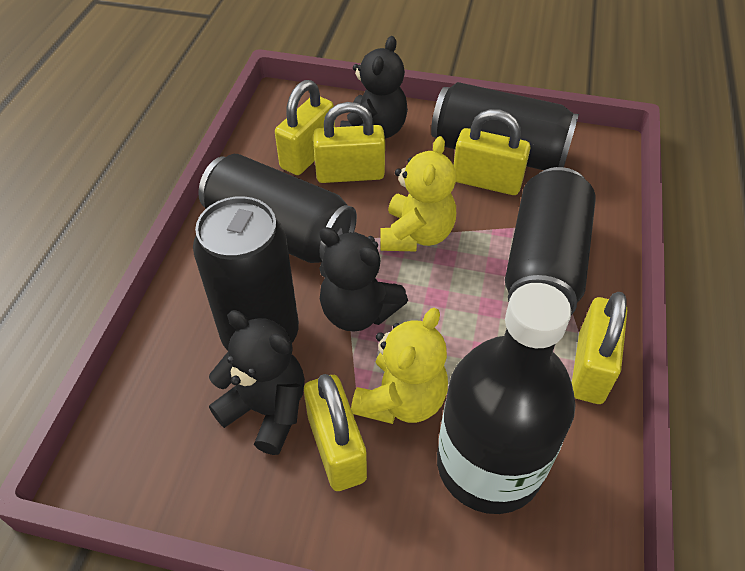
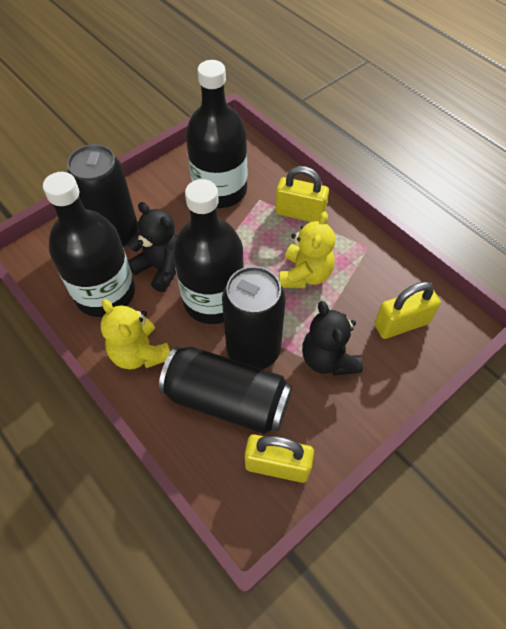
black bottle: 1 -> 3
black can: 4 -> 3
black teddy bear: 3 -> 2
yellow padlock: 5 -> 3

